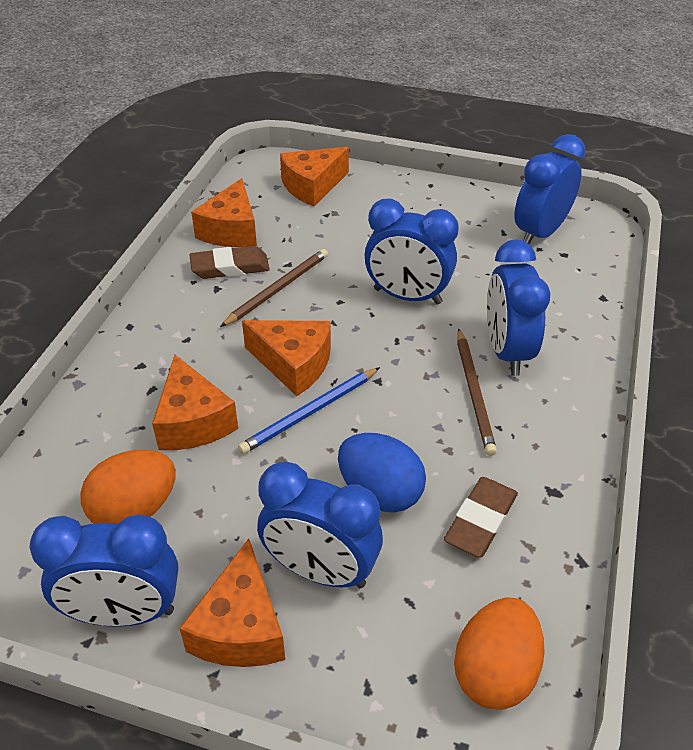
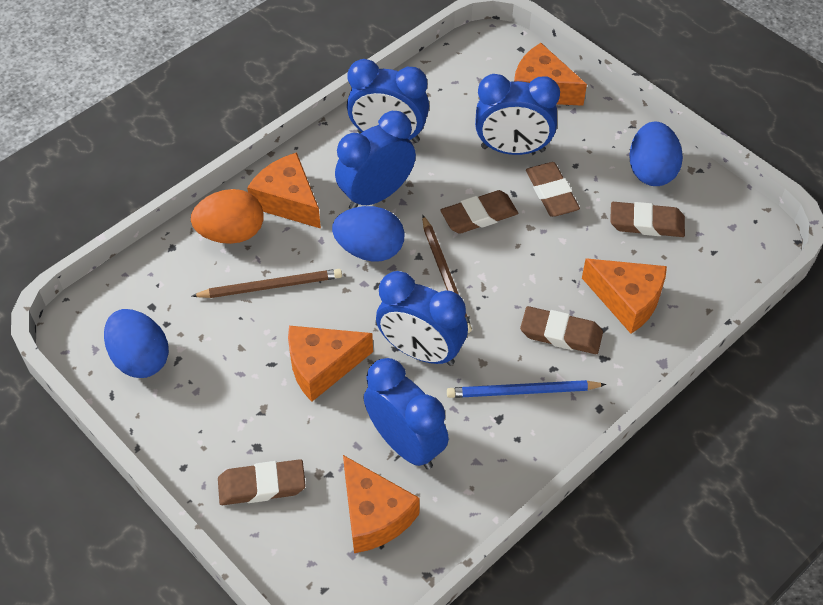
blue egg: 1 -> 3
brown eraser: 2 -> 5
orange egg: 2 -> 1

